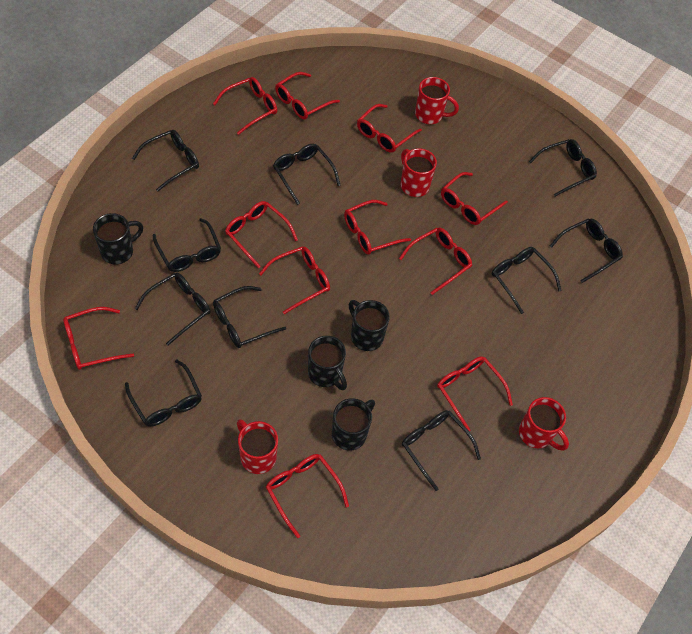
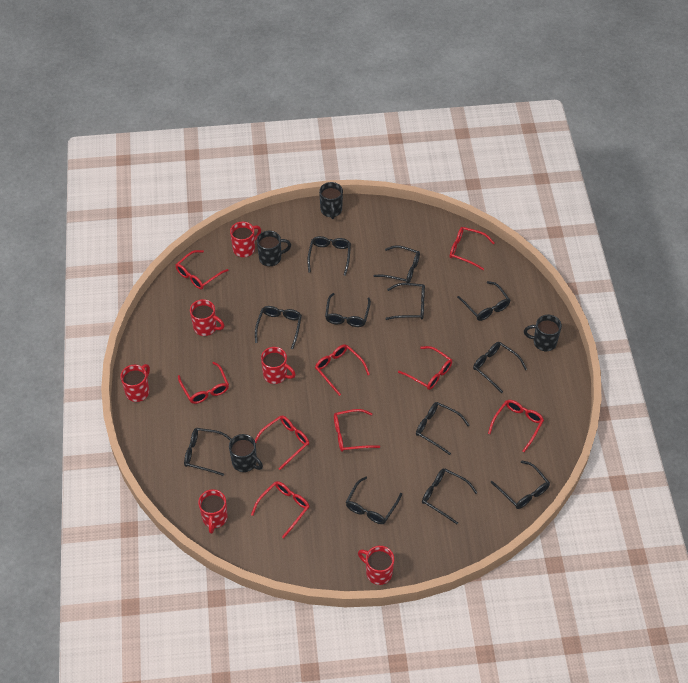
black glasses: 10 -> 12
red glasses: 11 -> 9
red mug: 4 -> 6

